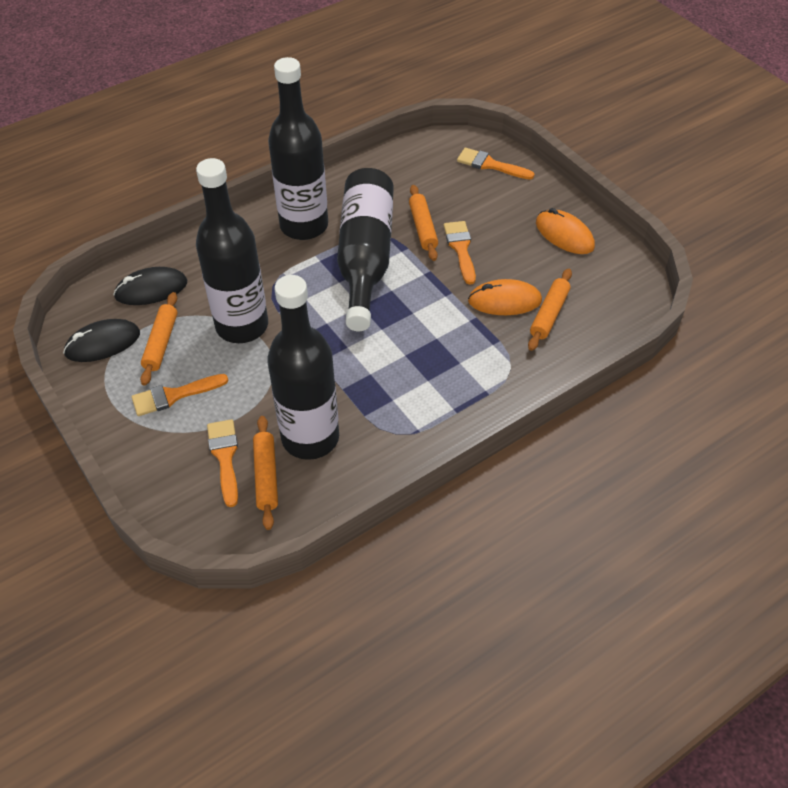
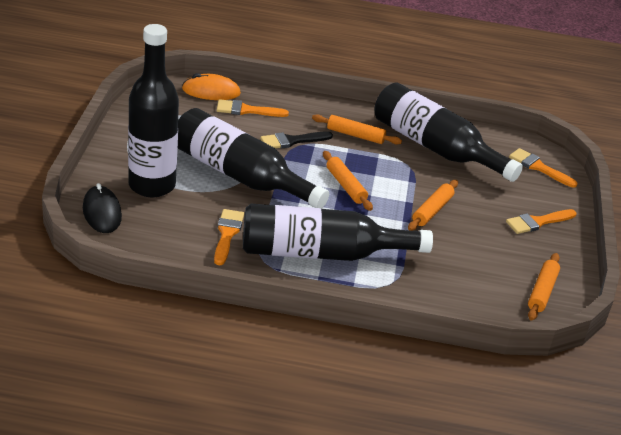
black brush: 0 -> 1
black mouse: 2 -> 1
orange mouse: 2 -> 1

